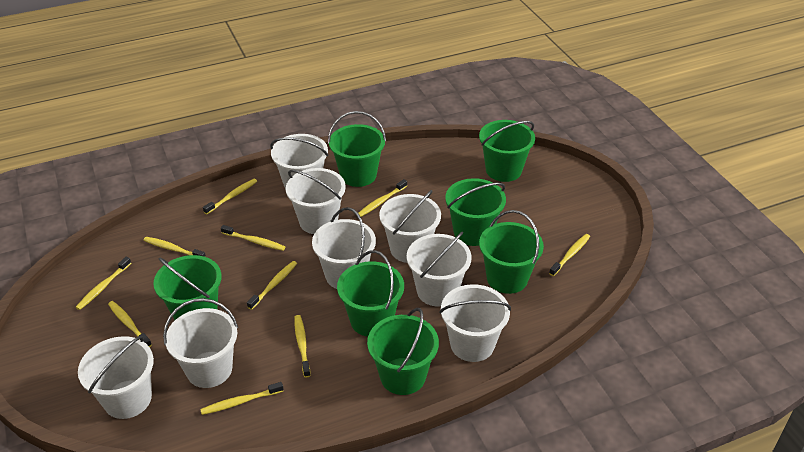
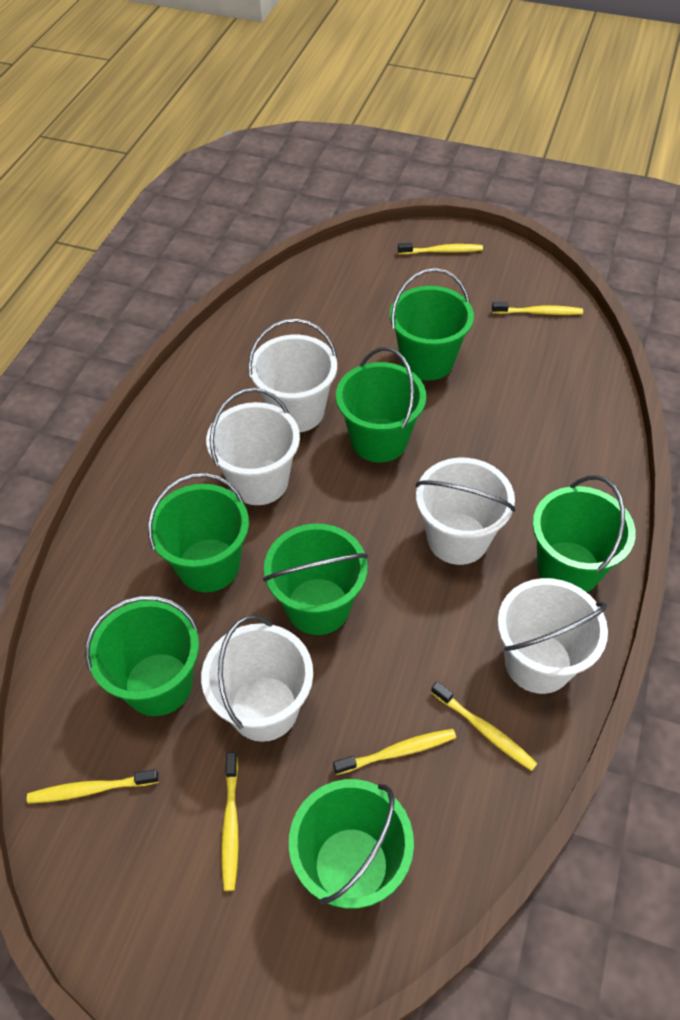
white bucket: 8 -> 5
yellow toothbrush: 10 -> 6

